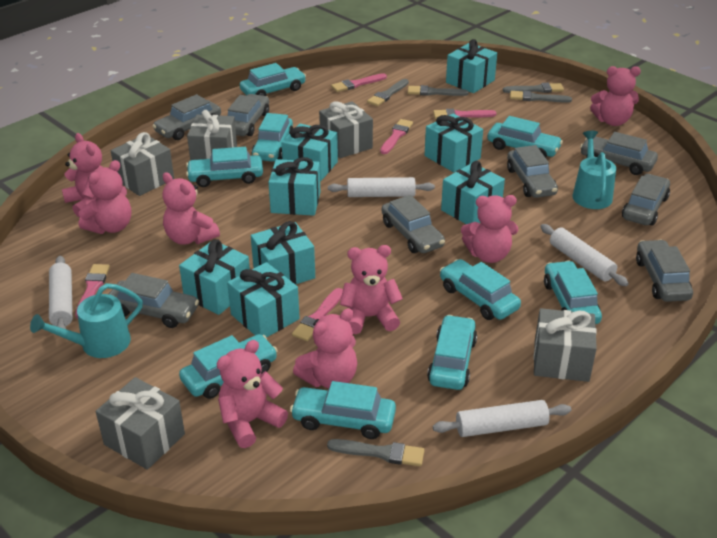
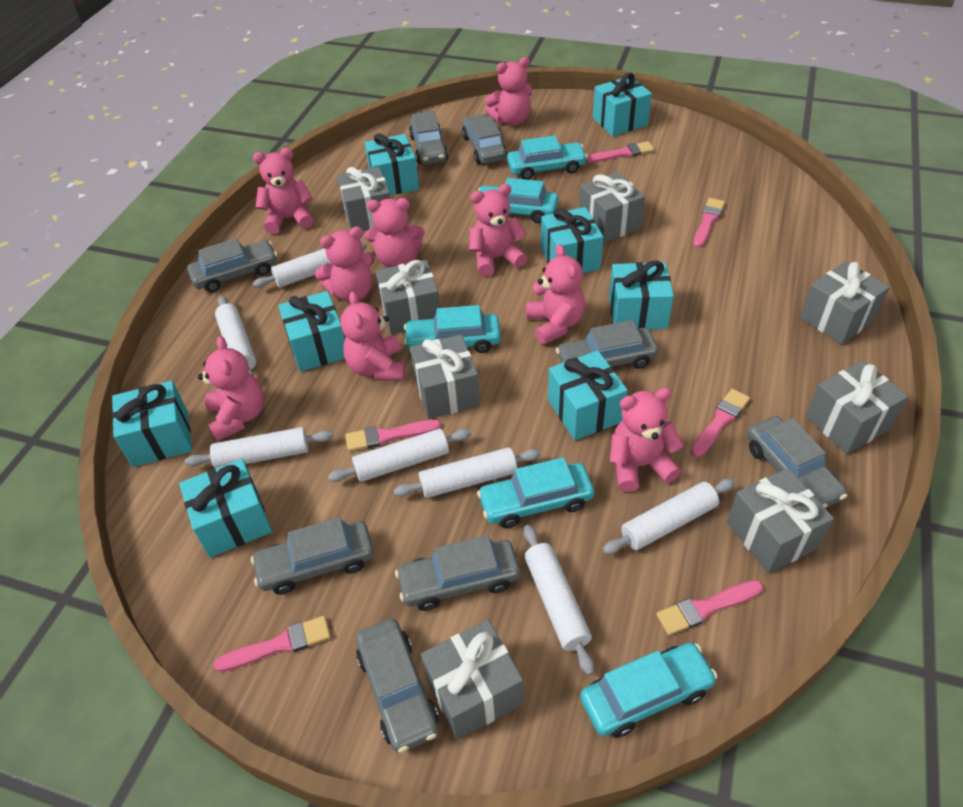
grey brush: 5 -> 0
grey gift: 5 -> 8
pink brush: 5 -> 6
pink teddy bear: 8 -> 9
turquoise car: 9 -> 5
turquoise watering can: 2 -> 0
white rolling pin: 4 -> 7

